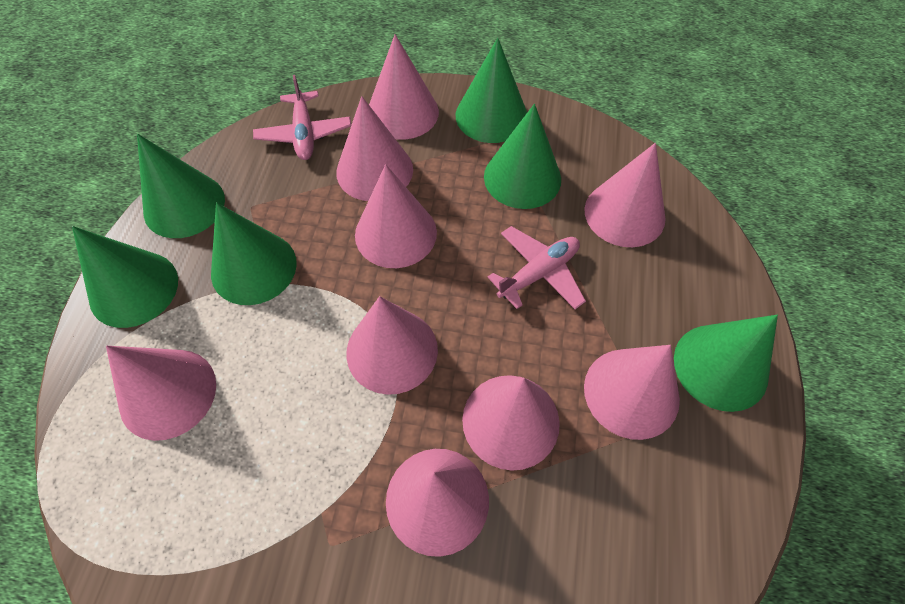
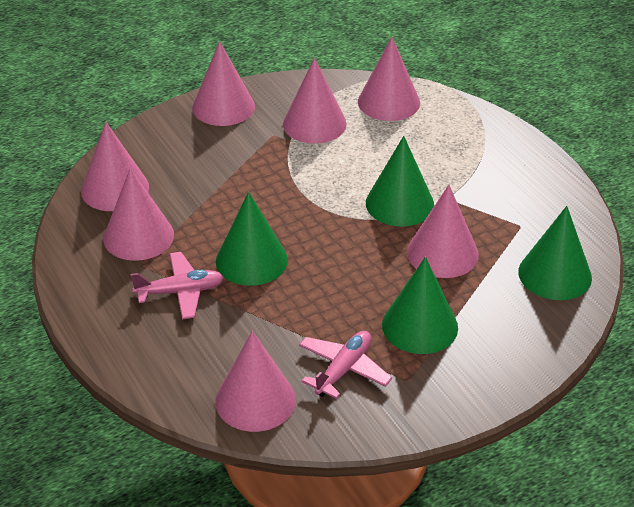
green cone: 6 -> 4
pink cone: 9 -> 7

